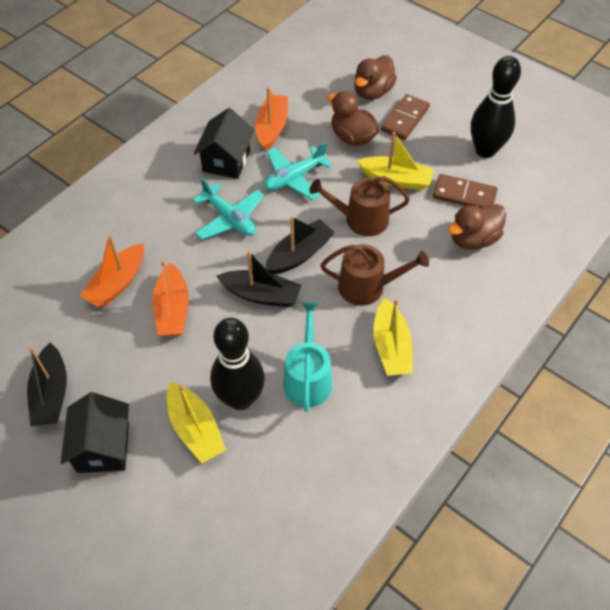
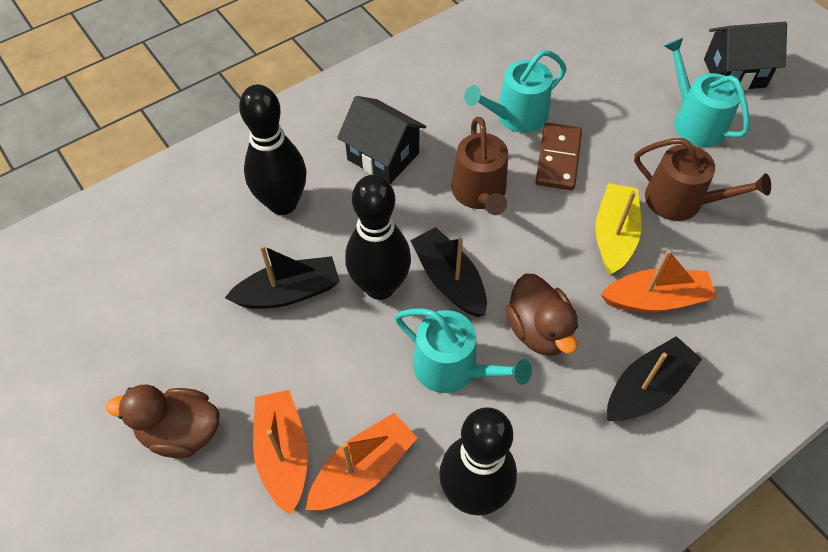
black bowling pin: 2 -> 3
brown domino: 2 -> 1
brown duck: 3 -> 2
turquoise plane: 2 -> 0
turquoise watering can: 1 -> 3
yellow boat: 3 -> 1

